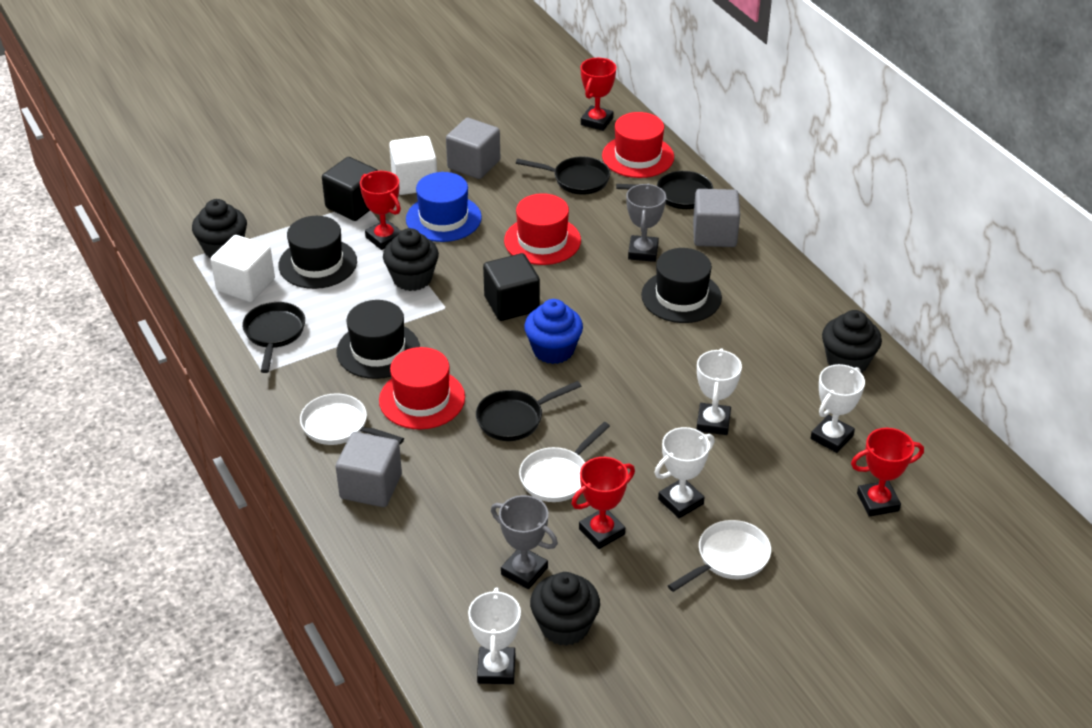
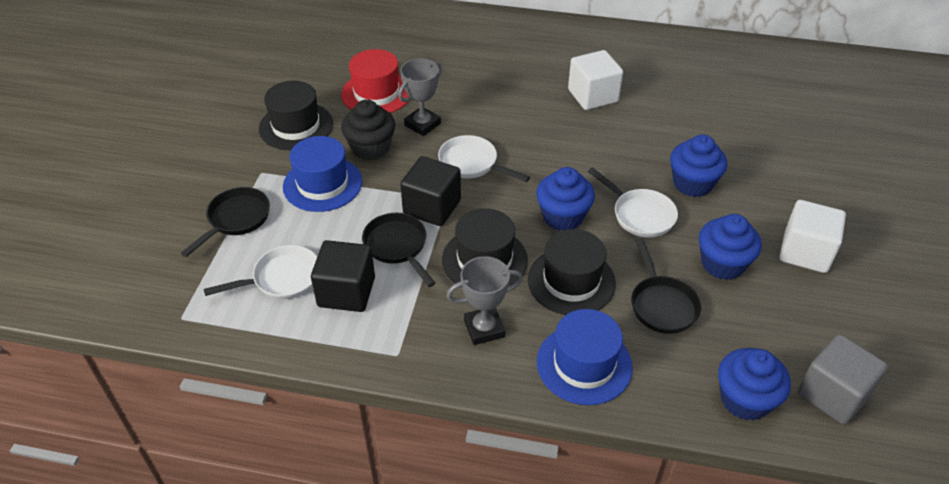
black cupcake: 4 -> 1
black pan: 4 -> 3
blue cupcake: 1 -> 4
blue hat: 1 -> 2
grey cube: 3 -> 1
red hat: 3 -> 1
red trophy: 4 -> 0
white trophy: 4 -> 0

